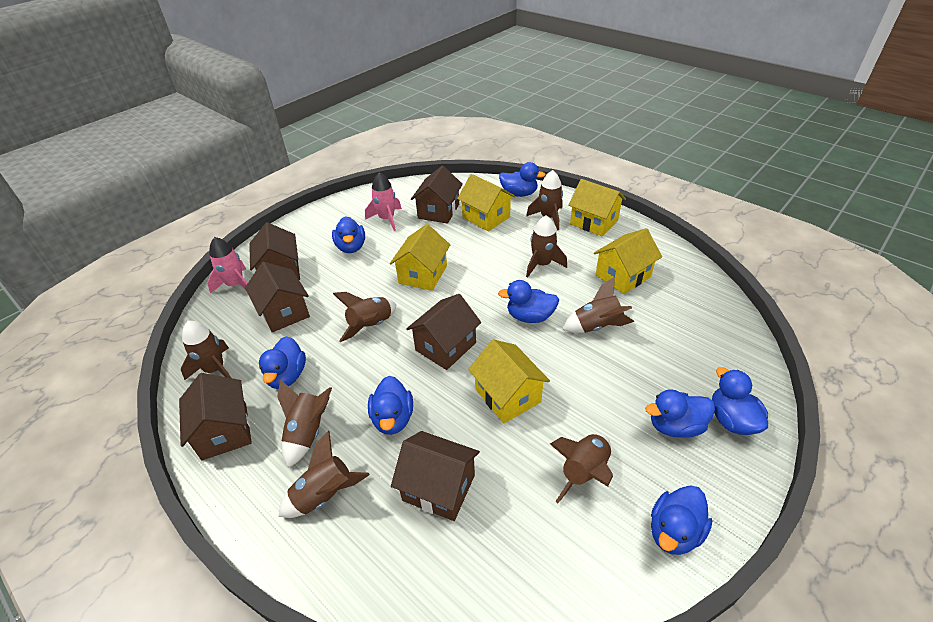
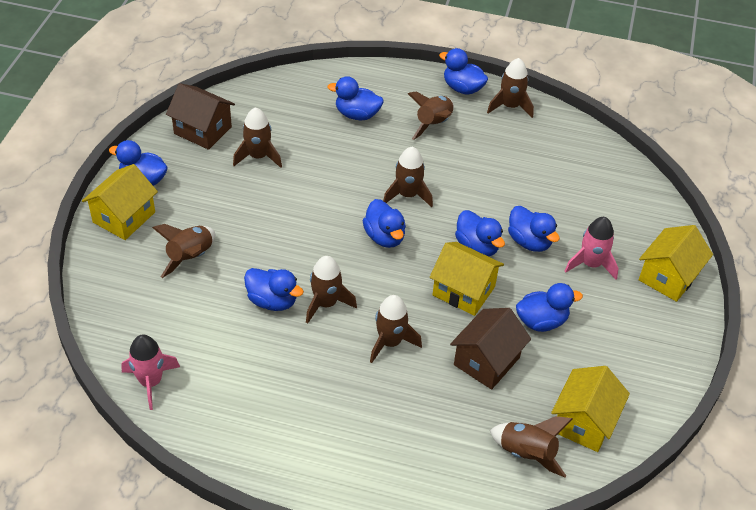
brown house: 6 -> 2
yellow house: 5 -> 4

